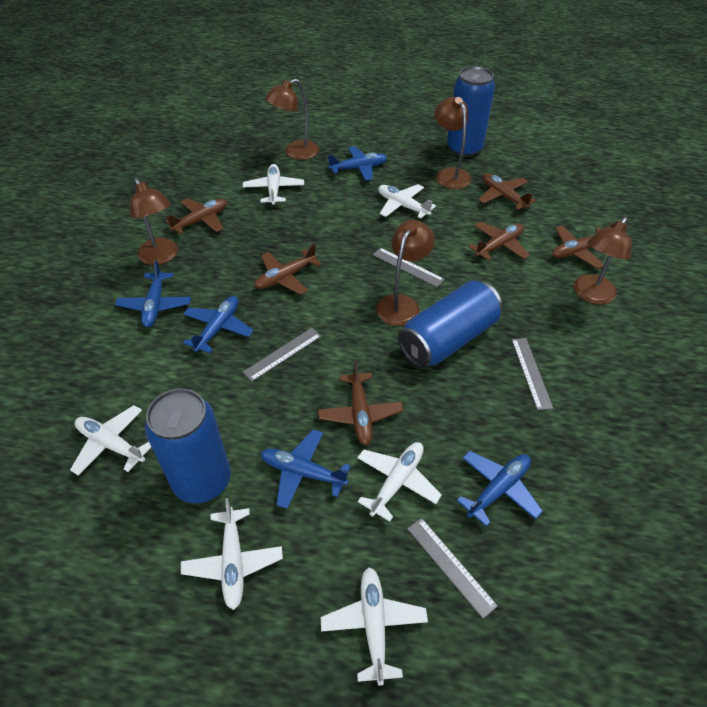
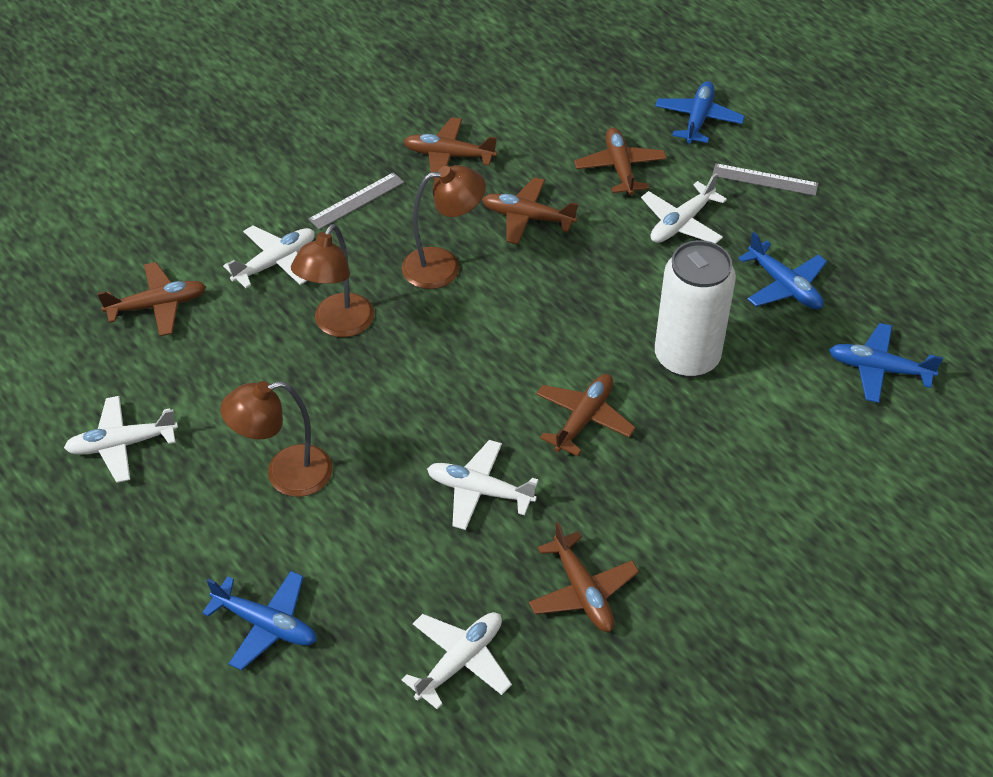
blue can: 3 -> 0
blue plane: 5 -> 4
brown lamp: 5 -> 3
grey ruler: 4 -> 2
white can: 0 -> 1
white plane: 6 -> 5

